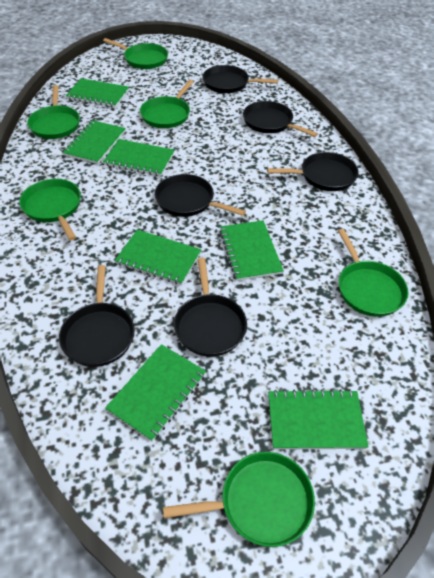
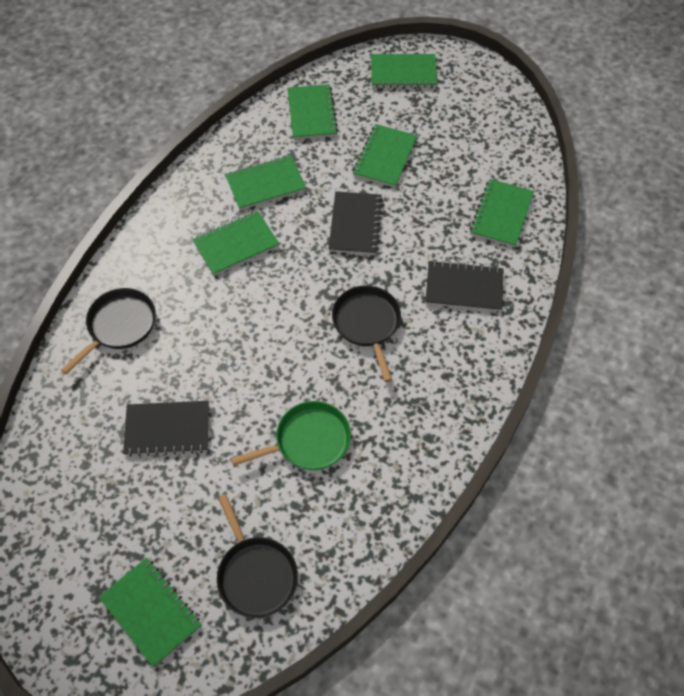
black notebook: 0 -> 3
black pan: 6 -> 3
green pan: 6 -> 1

